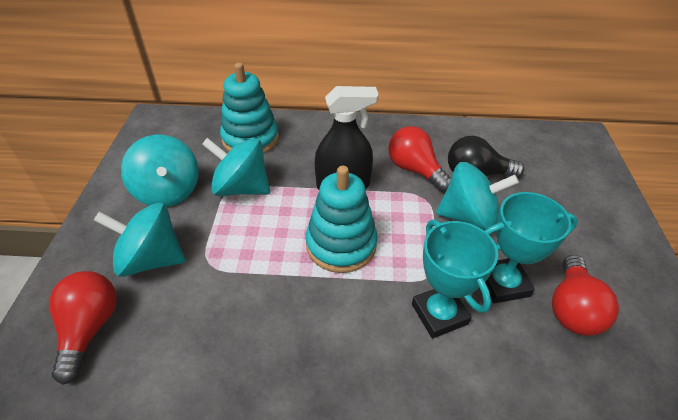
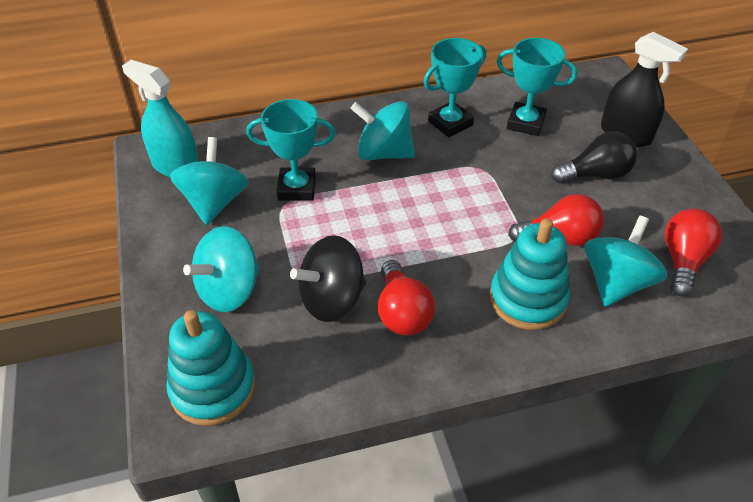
black spinning top: 0 -> 1
turquoise spray bottle: 0 -> 1
turquoise trophy: 2 -> 3

